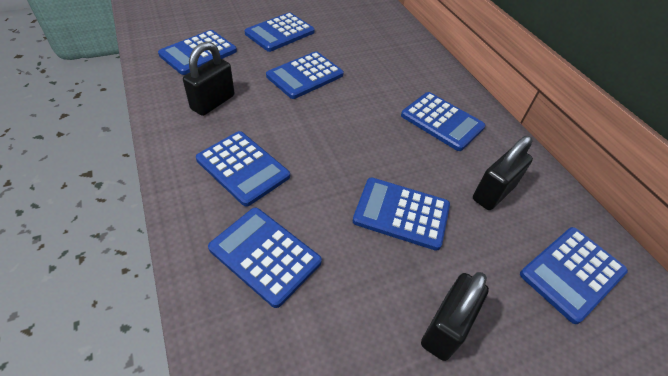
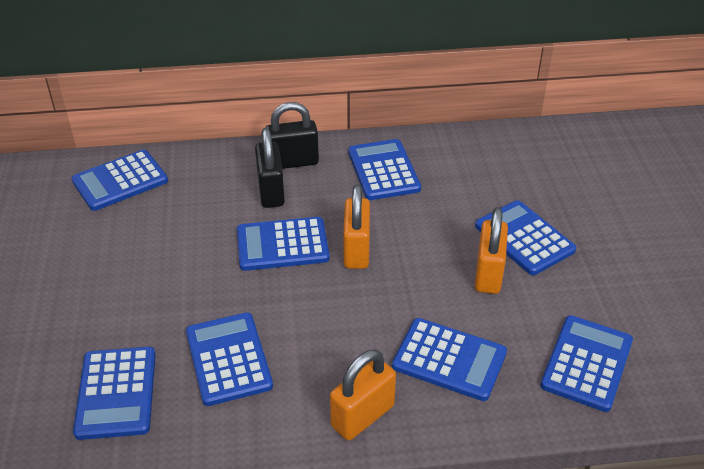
black padlock: 3 -> 2
orange padlock: 0 -> 3

